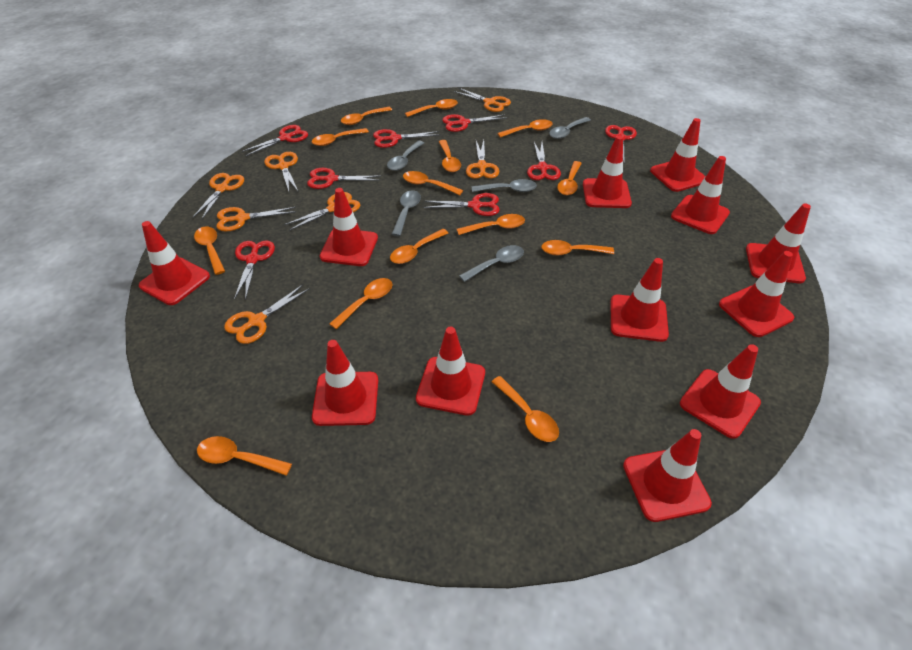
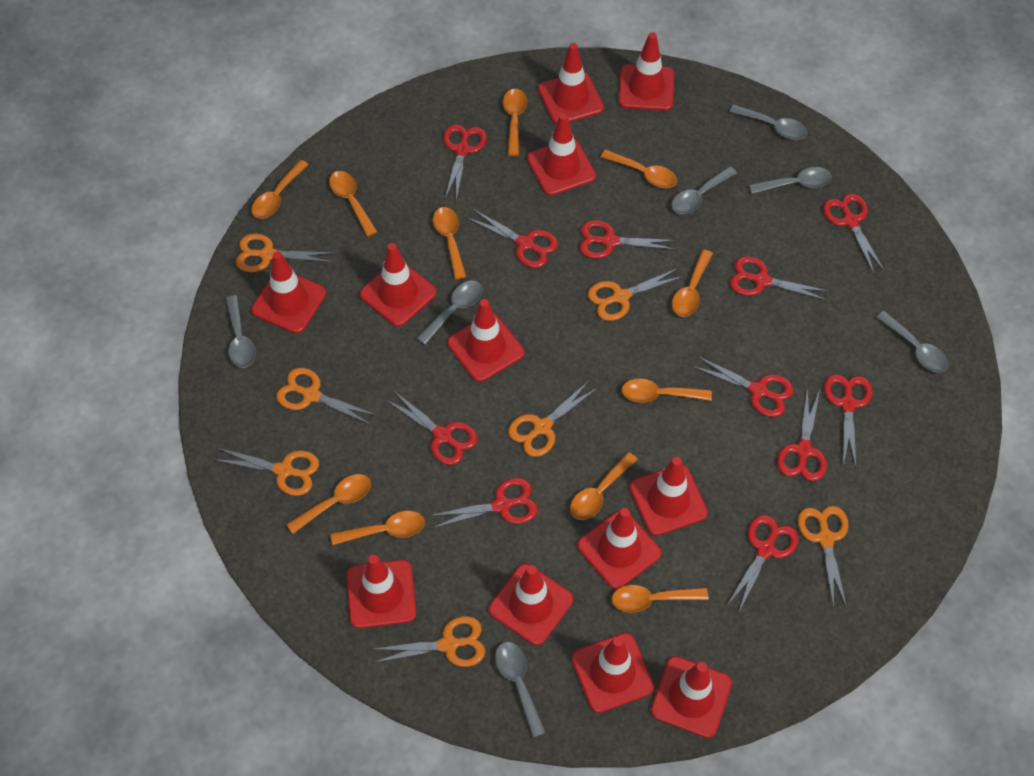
grey spoon: 5 -> 7
orange spoon: 14 -> 11
red scissors: 8 -> 11

